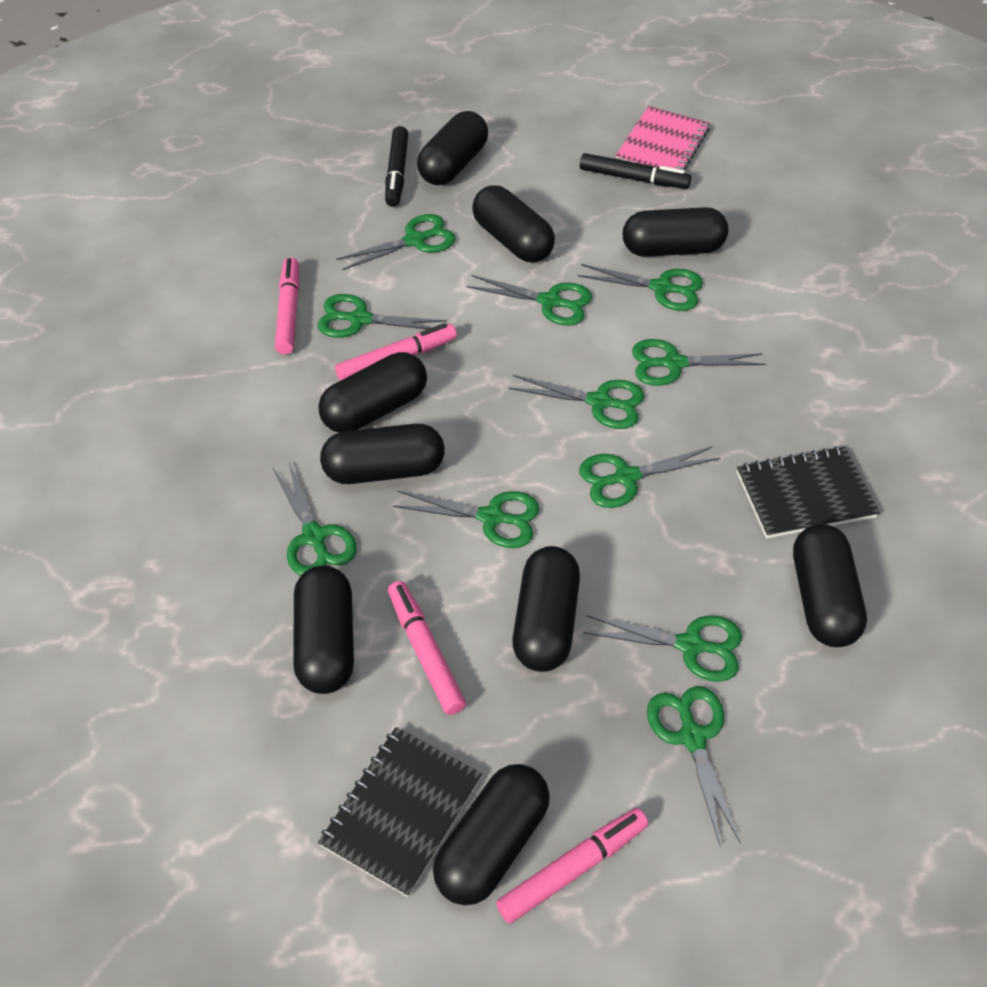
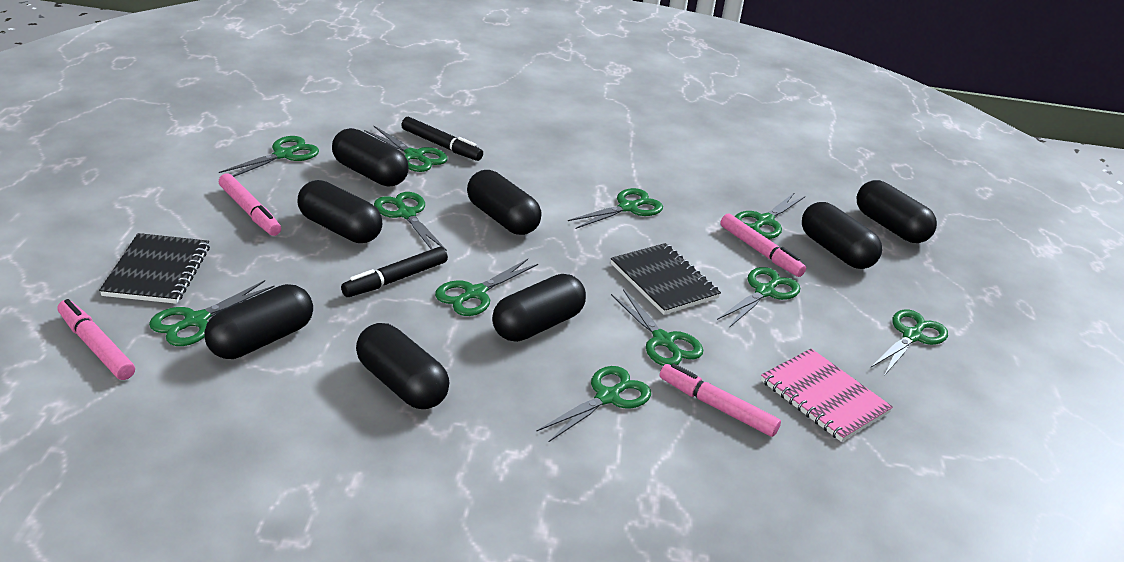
black capsule: 9 -> 8

